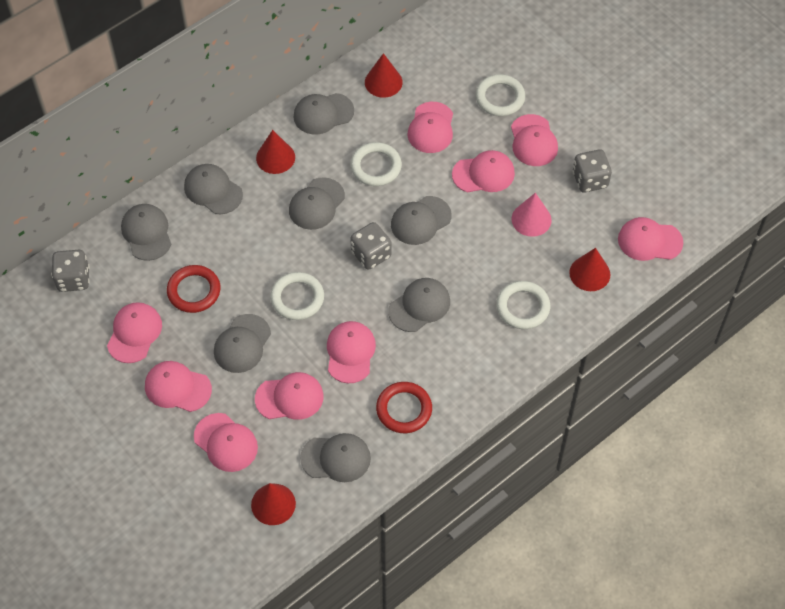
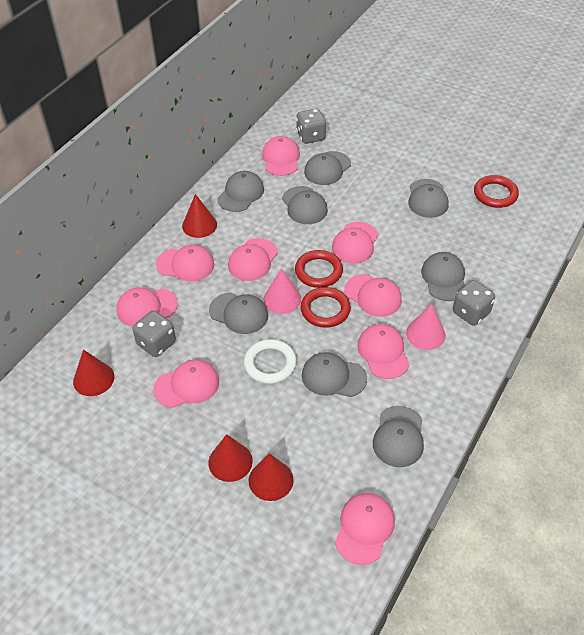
pink cone: 1 -> 2
red ring: 2 -> 3
white ring: 4 -> 1

